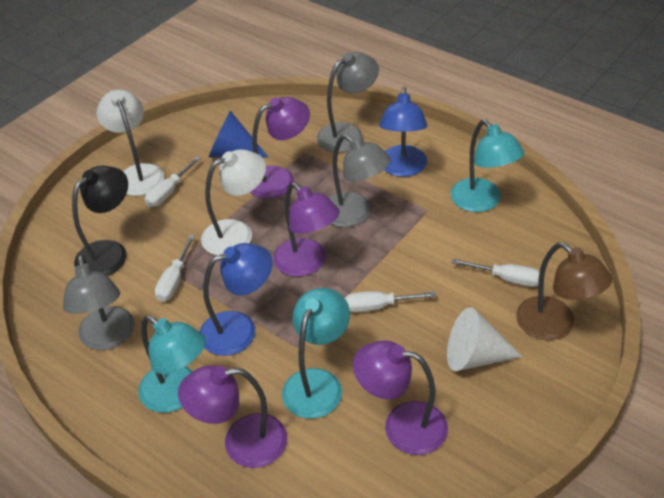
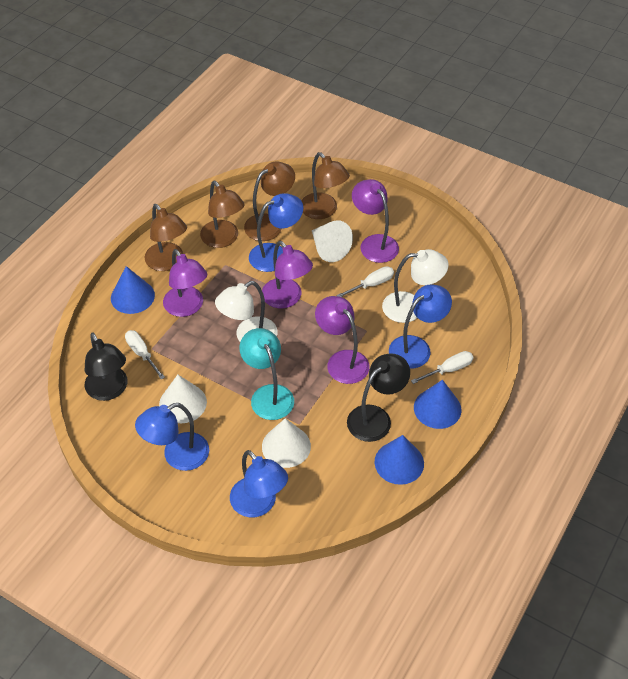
black lamp: 1 -> 2
blue cone: 1 -> 3
blue lamp: 2 -> 4
brown lamp: 1 -> 4
grey lamp: 3 -> 0
turquoise lamp: 3 -> 1
white cone: 1 -> 3
white screwdriver: 4 -> 3

